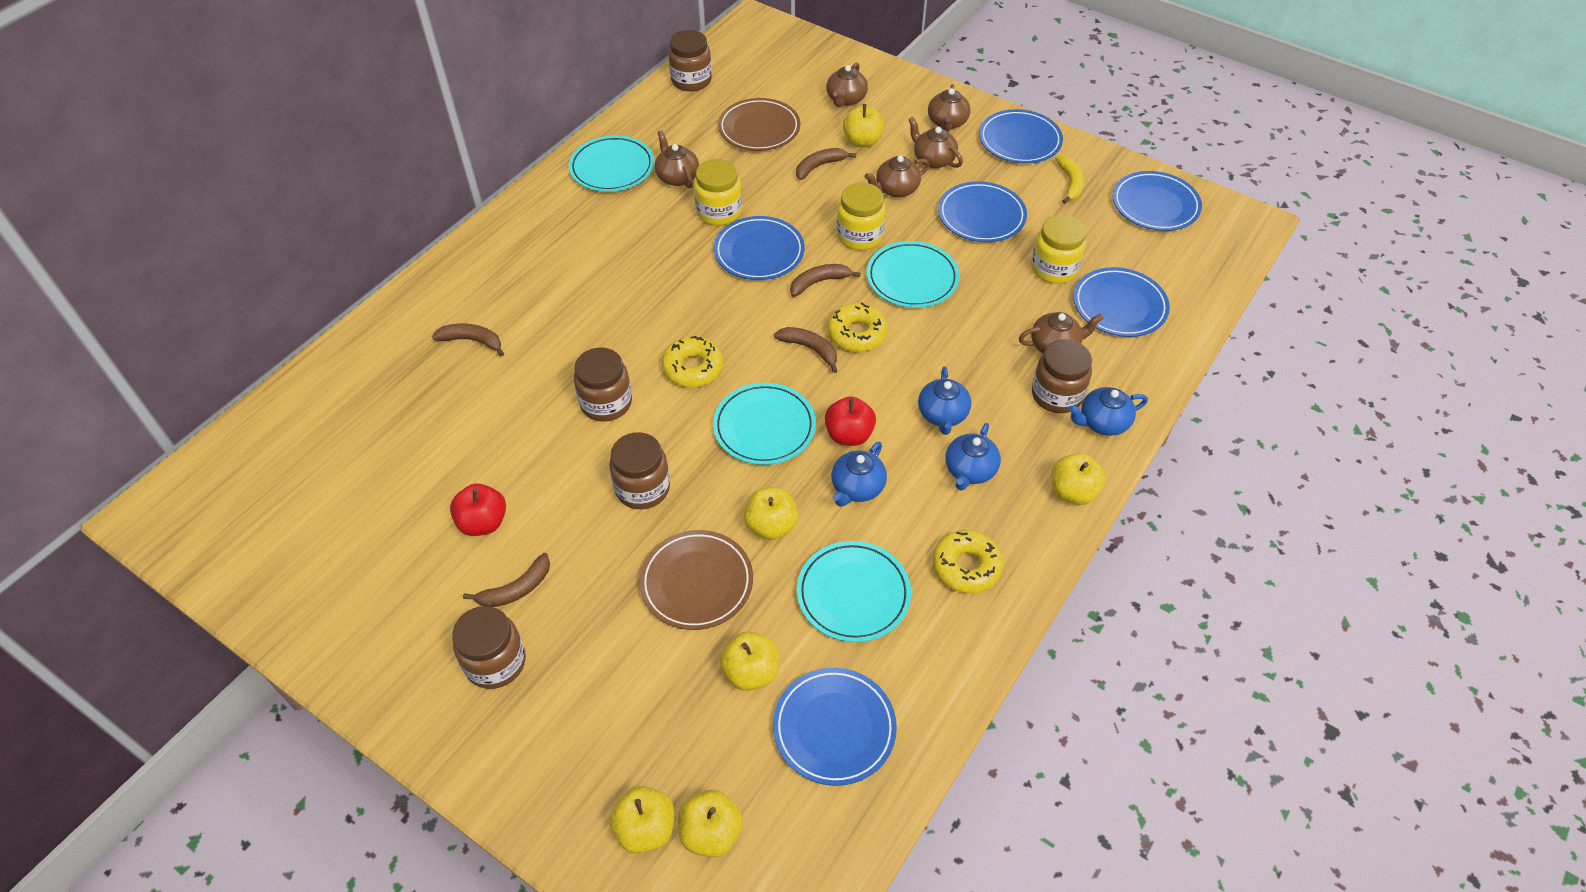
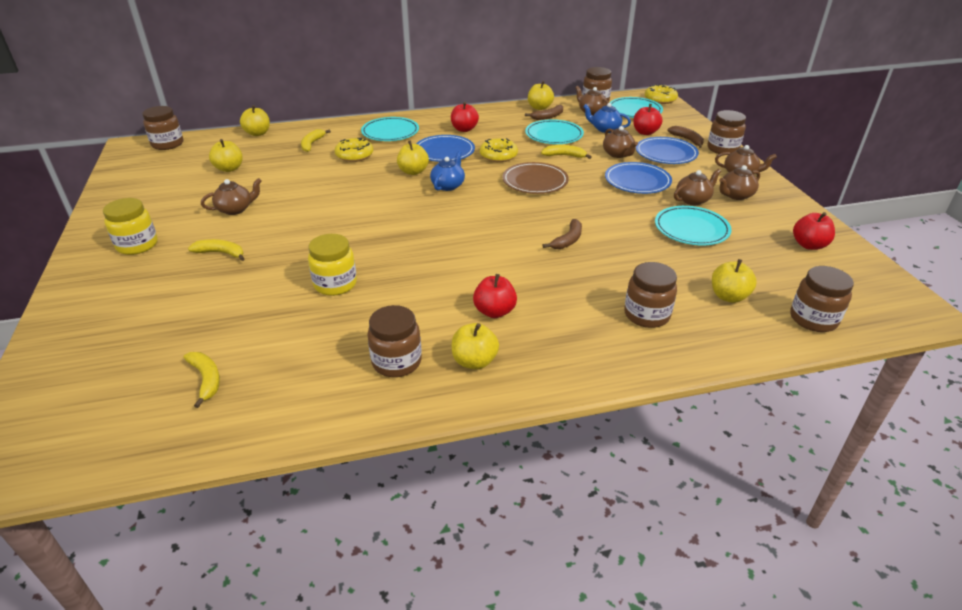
blue plate: 6 -> 3
blue teapot: 4 -> 2
brown banana: 5 -> 3
brown jar: 5 -> 6
brown plate: 2 -> 1
red apple: 2 -> 4
yellow banana: 1 -> 4
yellow jar: 3 -> 2

